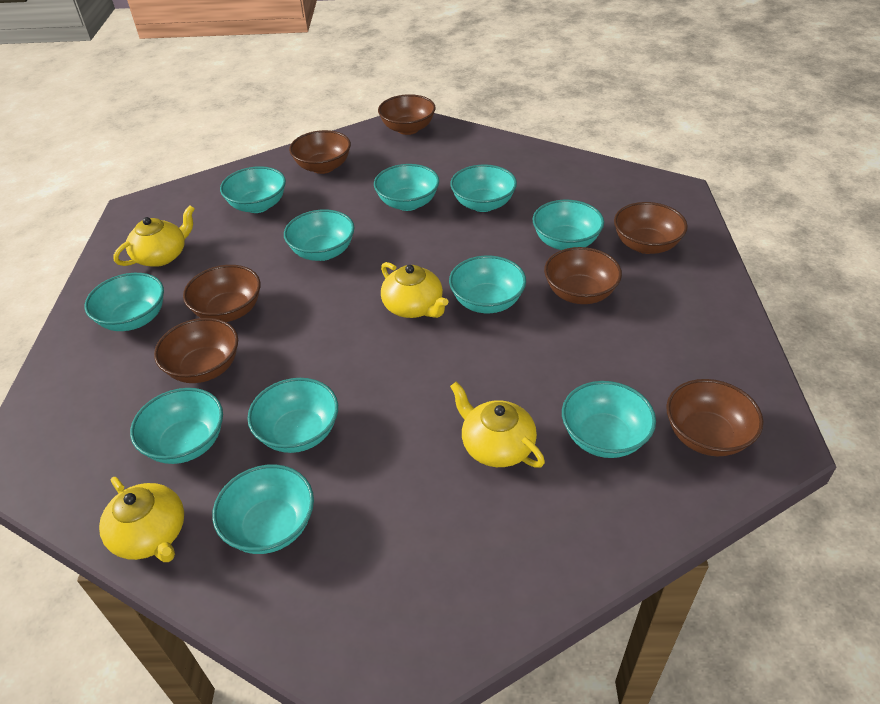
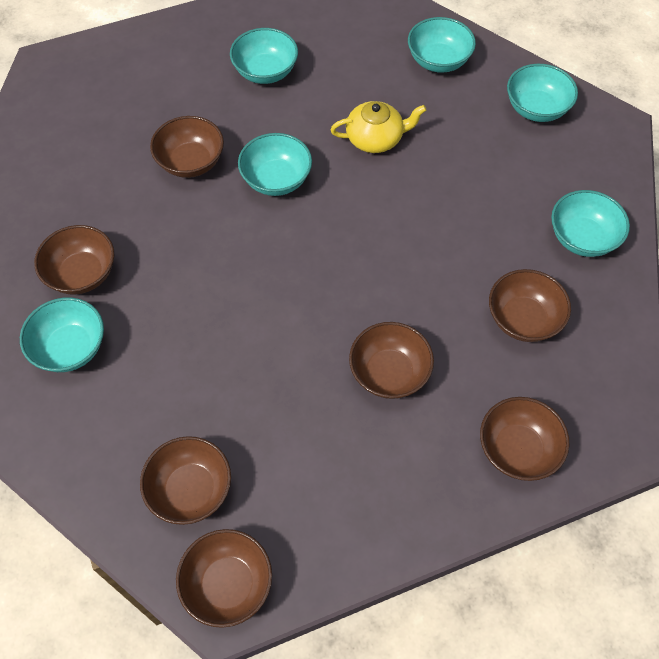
turquoise bowl: 11 -> 6
yellow teapot: 4 -> 1

